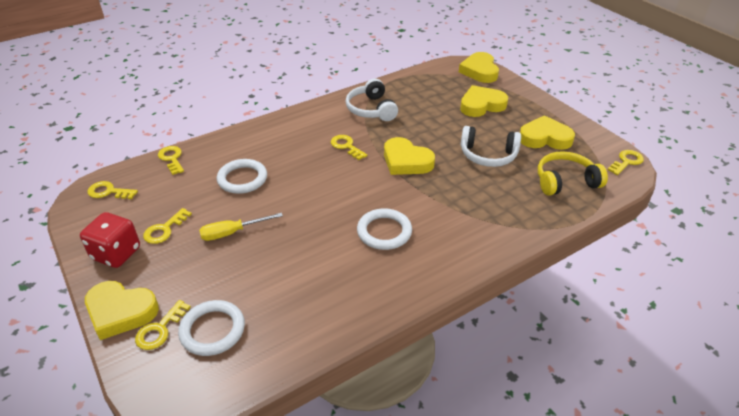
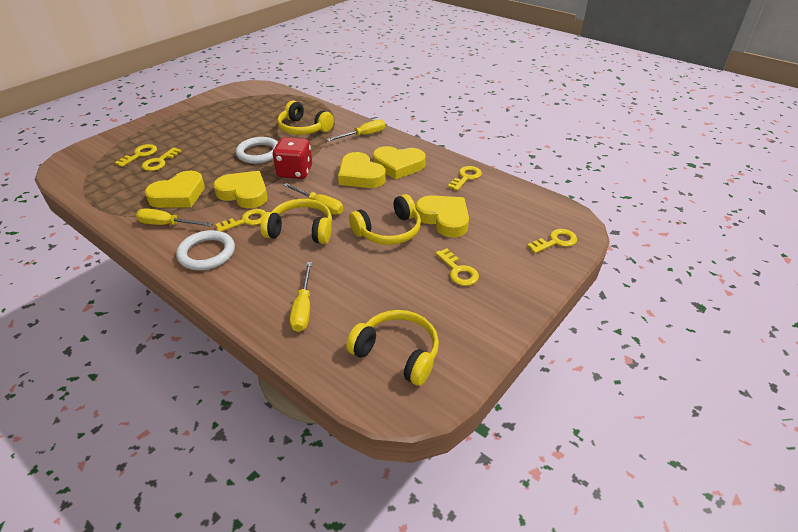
white headphones: 2 -> 0
white ring: 3 -> 2
yellow headphones: 1 -> 4
yellow screwdriver: 1 -> 4

